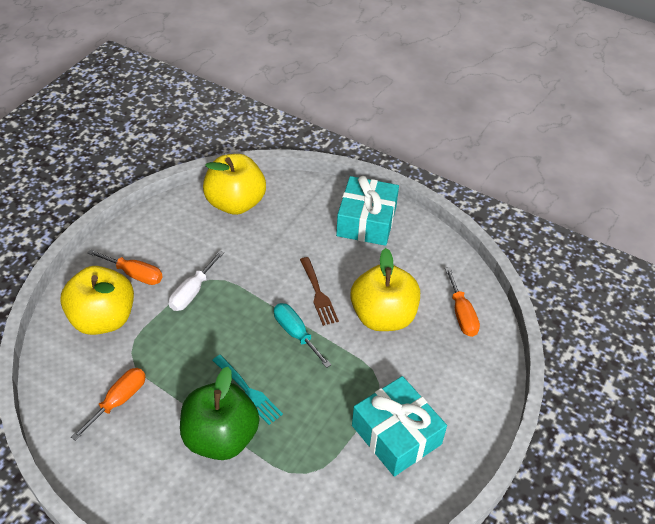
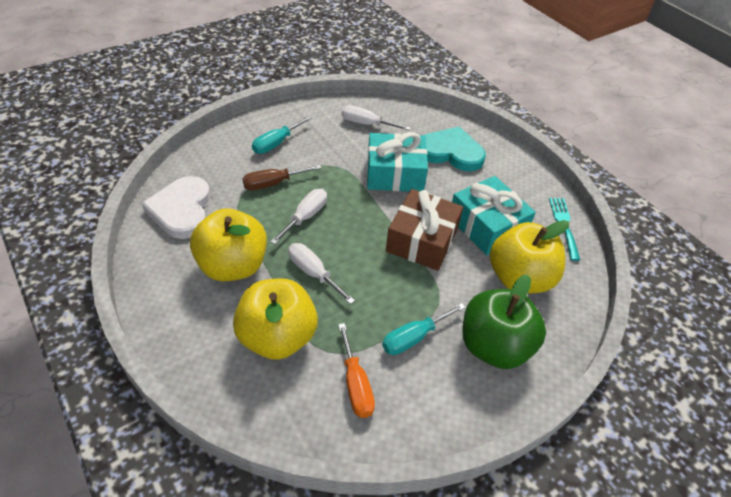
brown fork: 1 -> 0
brown gift: 0 -> 1
brown screwdriver: 0 -> 1
orange screwdriver: 3 -> 1
turquoise heart: 0 -> 1
turquoise screwdriver: 1 -> 2
white heart: 0 -> 1
white screwdriver: 1 -> 3

